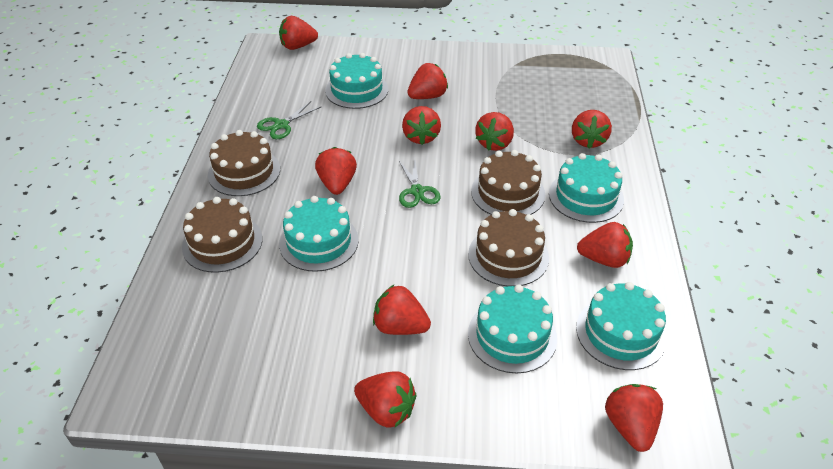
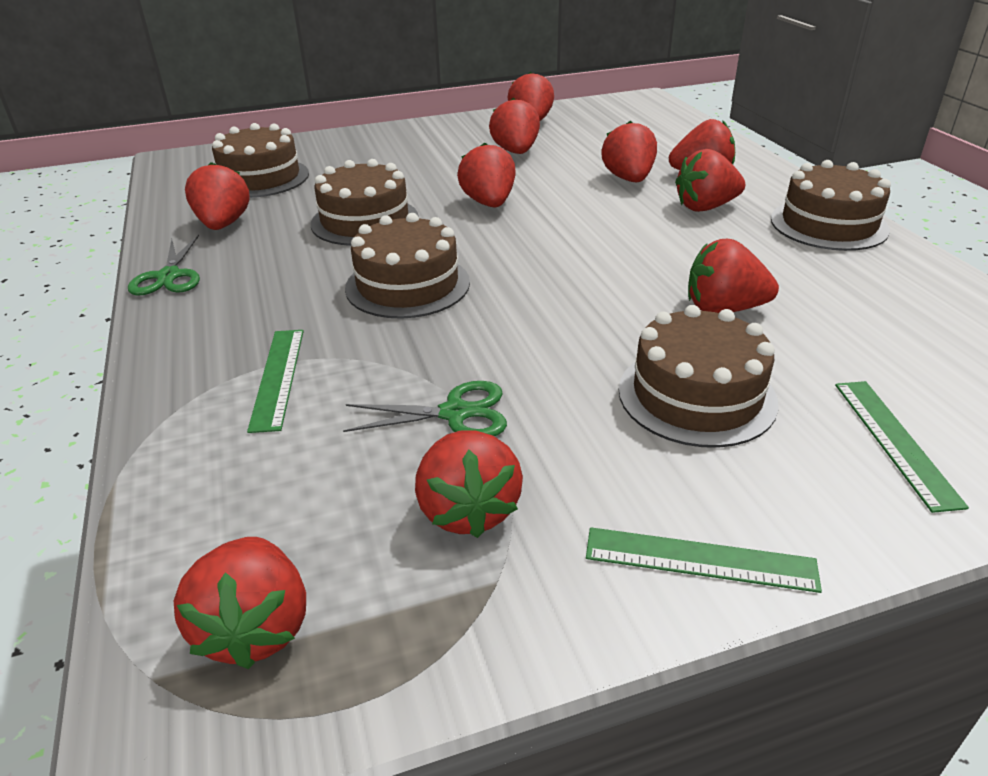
brown cake: 4 -> 5
green ruler: 0 -> 3
turquoise cake: 5 -> 0

